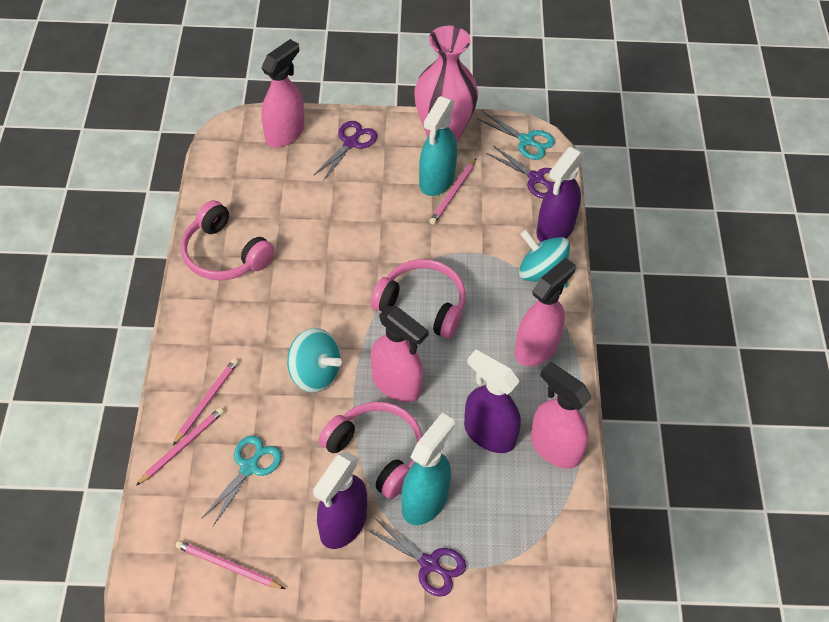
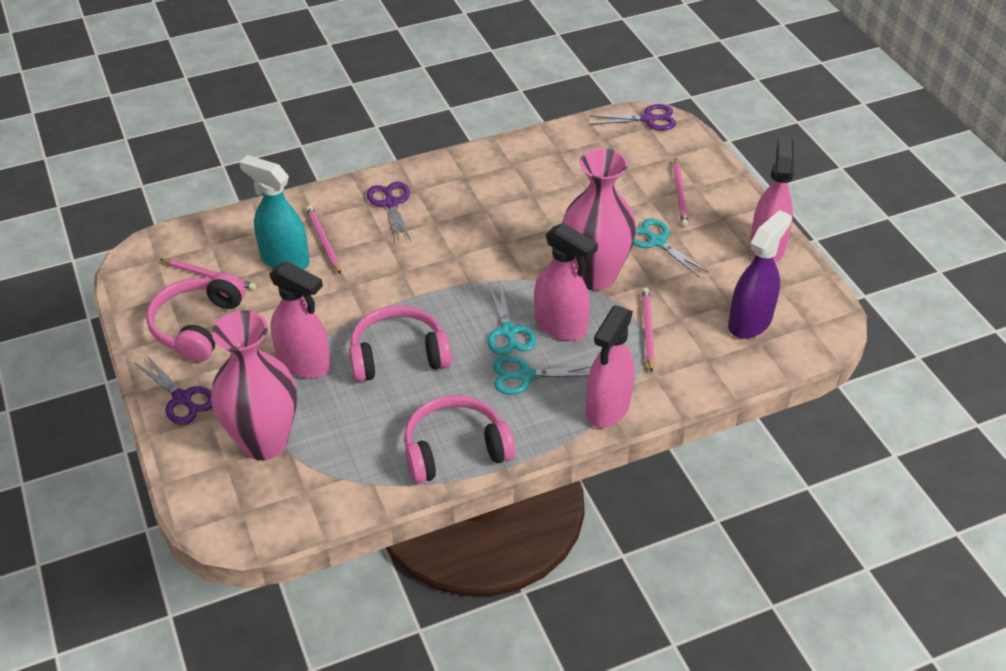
pink vase: 1 -> 2
purple spray bottle: 3 -> 1
turquoise scissors: 2 -> 3
turquoise spinning top: 2 -> 0
turquoise spray bottle: 2 -> 1

